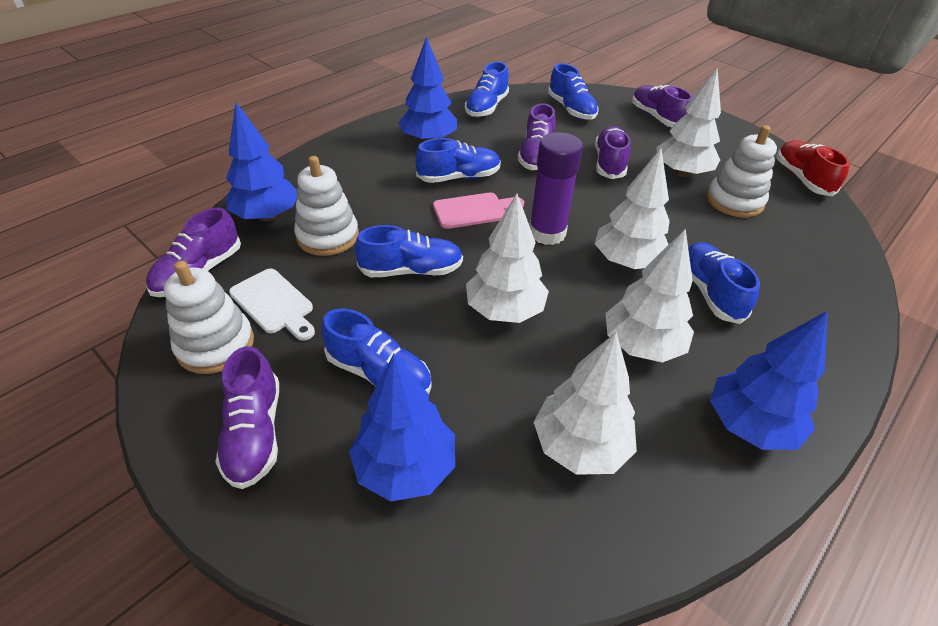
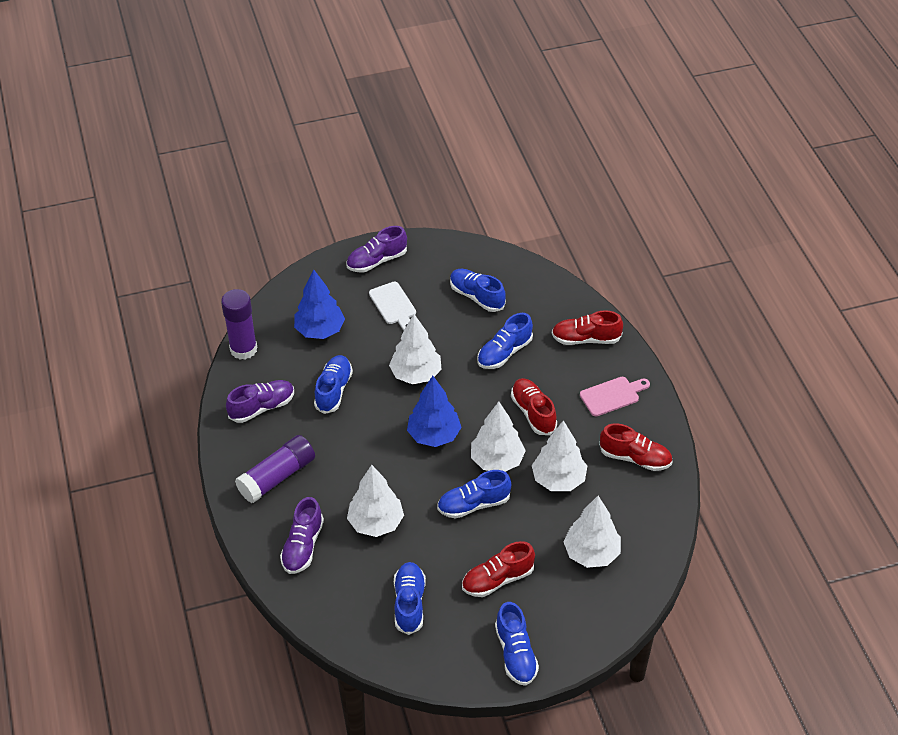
blue tree: 4 -> 2
purple glue stick: 1 -> 2
purple shoe: 5 -> 3
red shoe: 1 -> 4
white stacking toy: 3 -> 0

